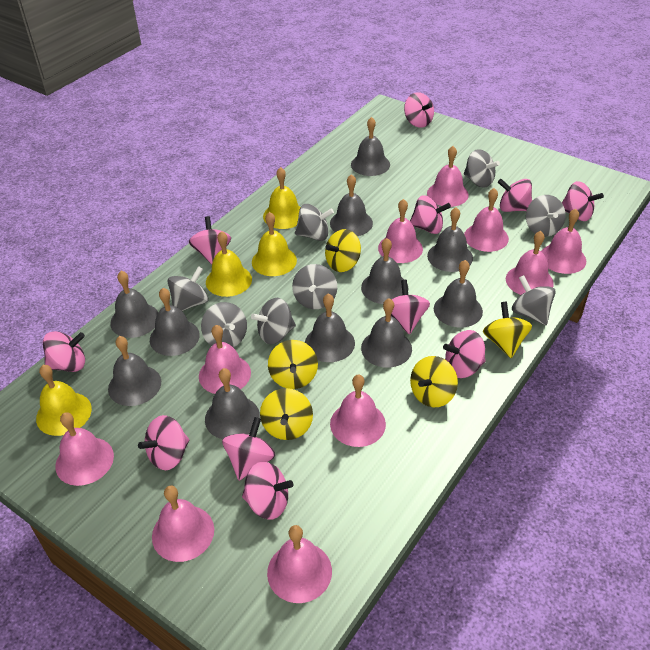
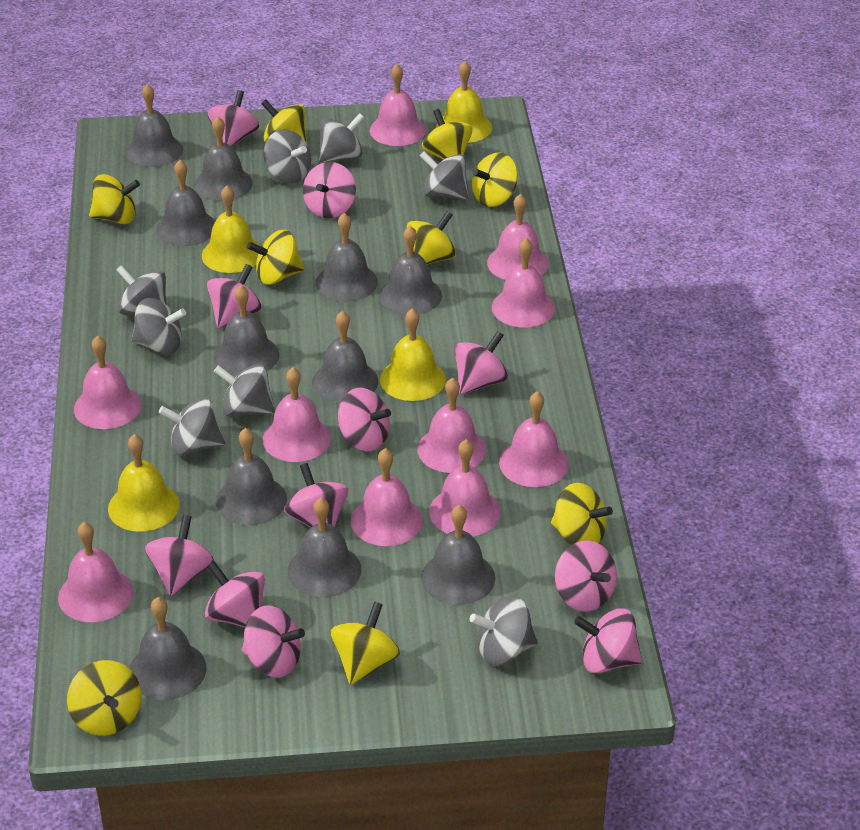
yellow spinning top: 5 -> 9

